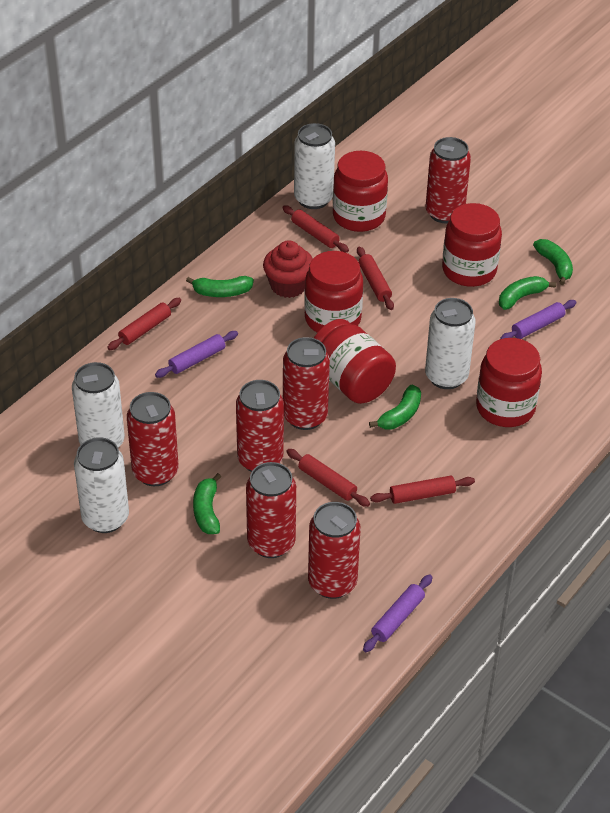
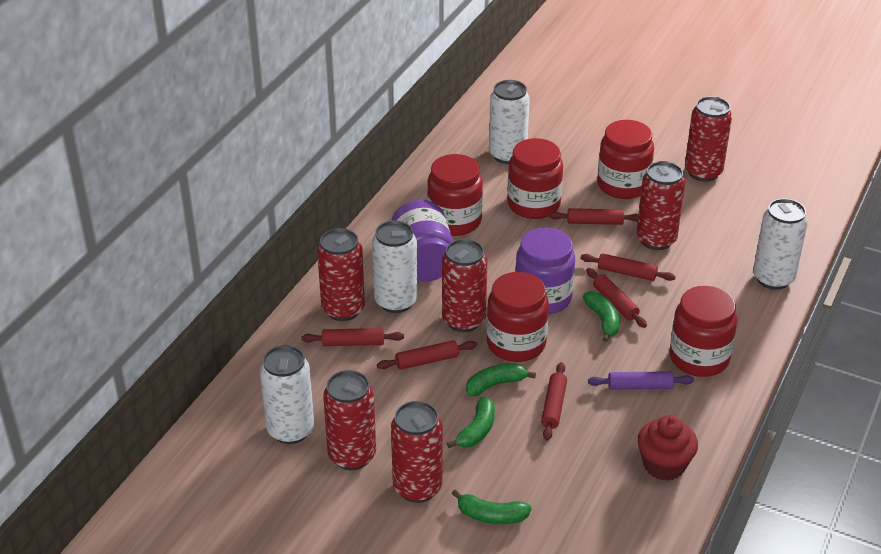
green banana: 5 -> 4
purple jar: 0 -> 2
purple rolling pin: 3 -> 1
red rolling pin: 5 -> 6

